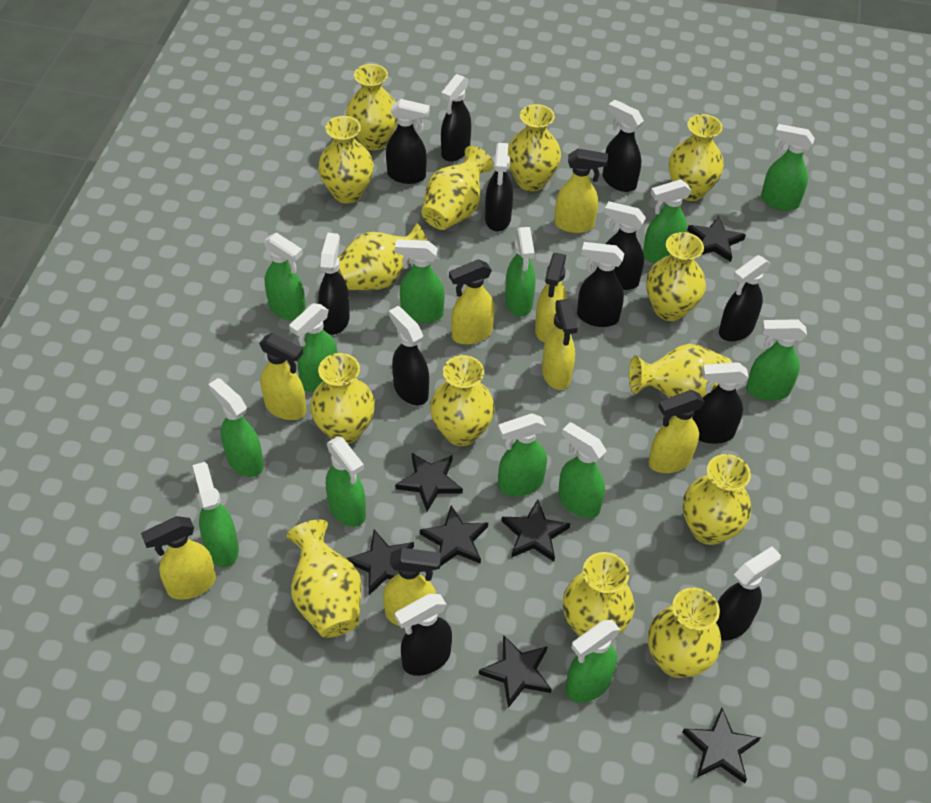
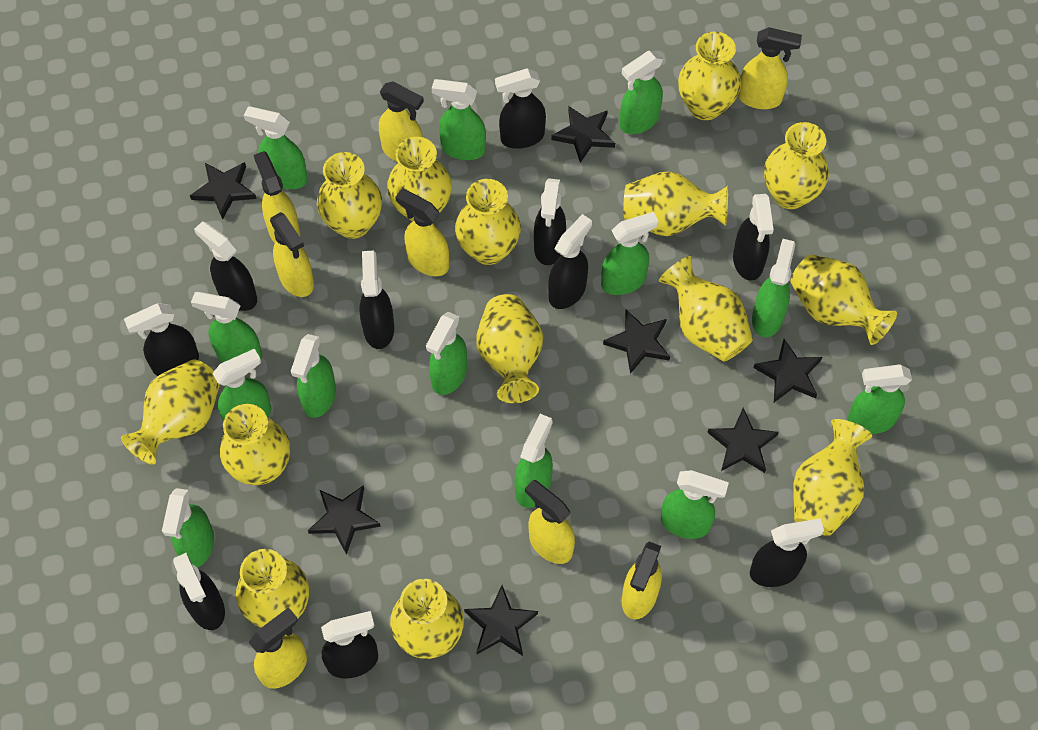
black spray bottle: 12 -> 10

